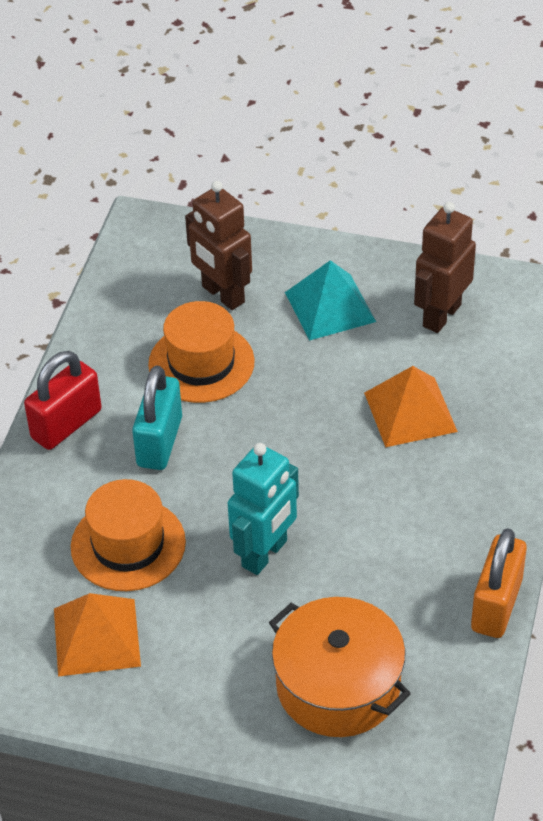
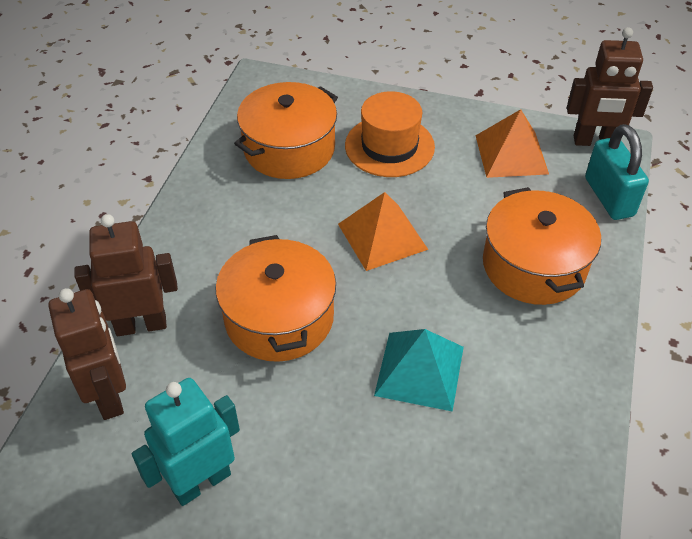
brown robot: 2 -> 3
orange hat: 2 -> 1
orange padlock: 1 -> 0
orange pot: 1 -> 3
red padlock: 1 -> 0

